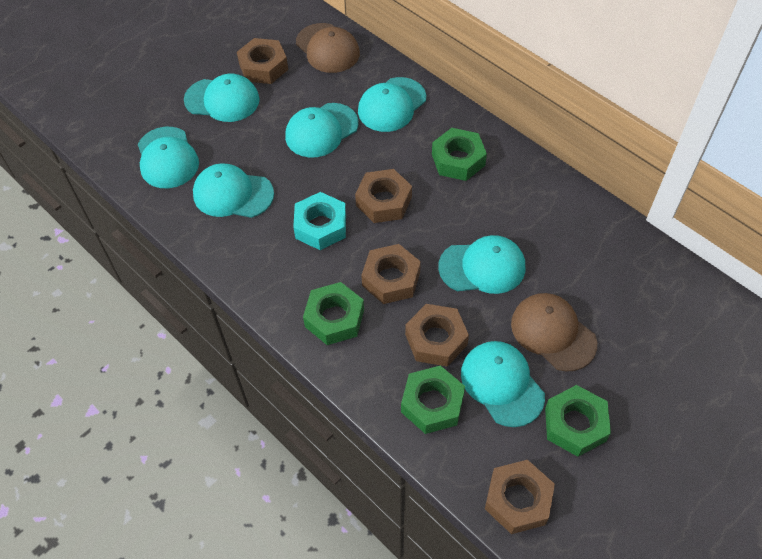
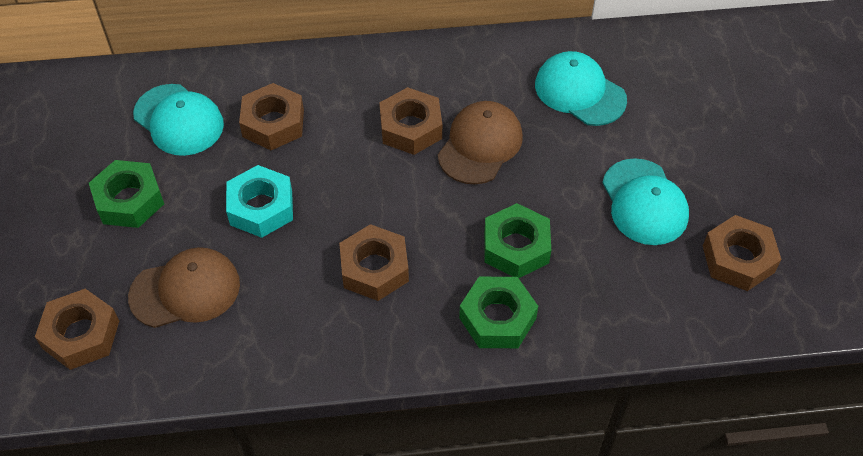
green nut: 4 -> 3
turquoise cap: 7 -> 3

